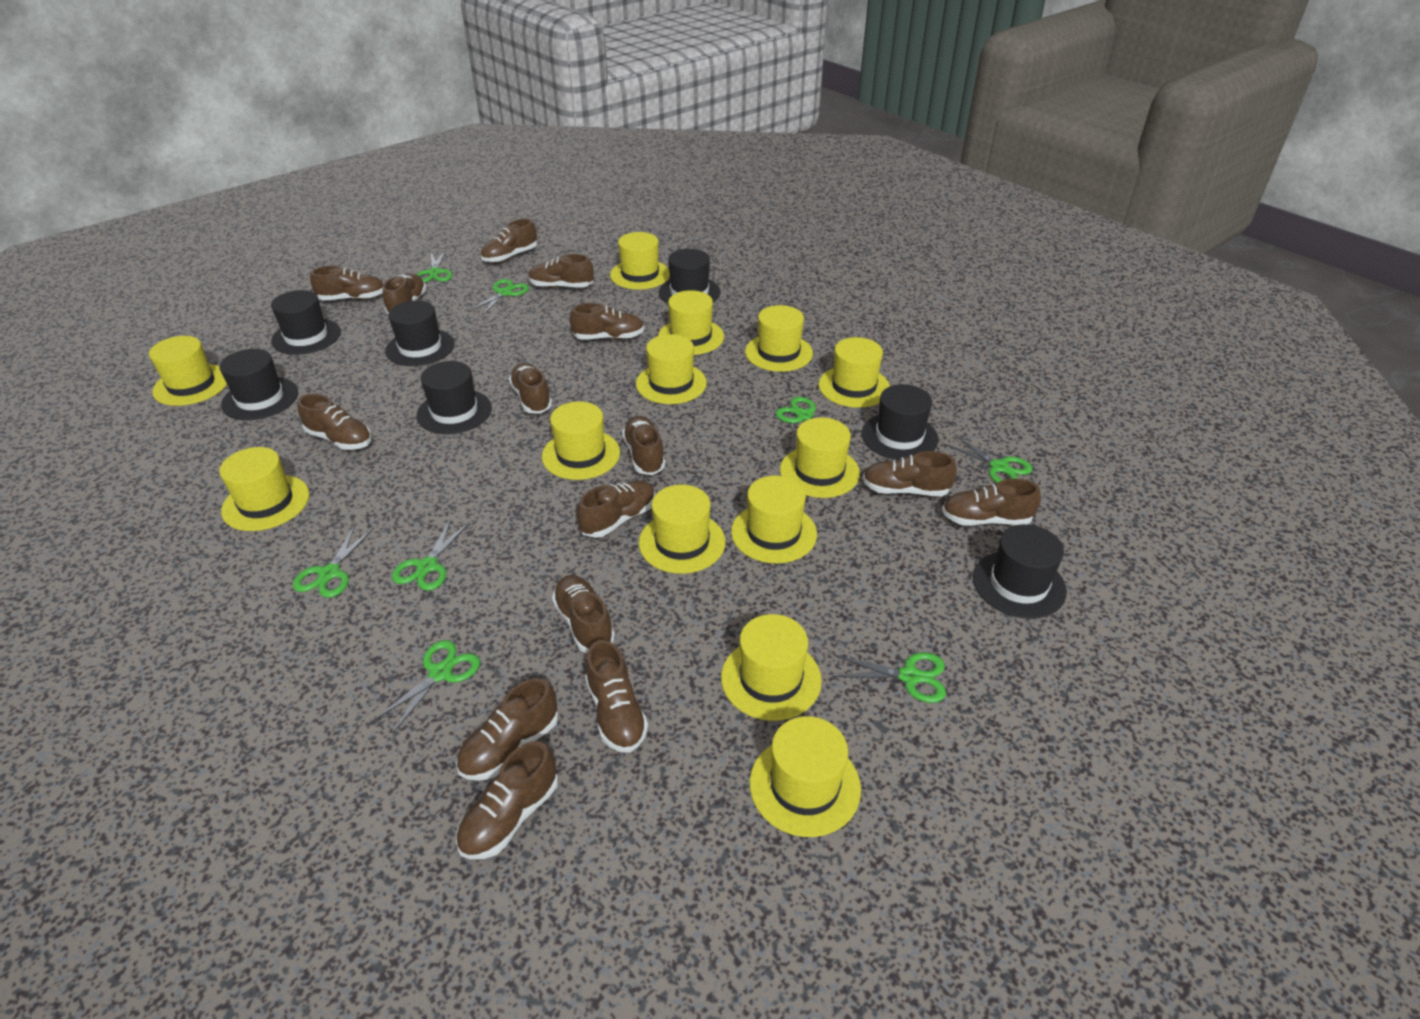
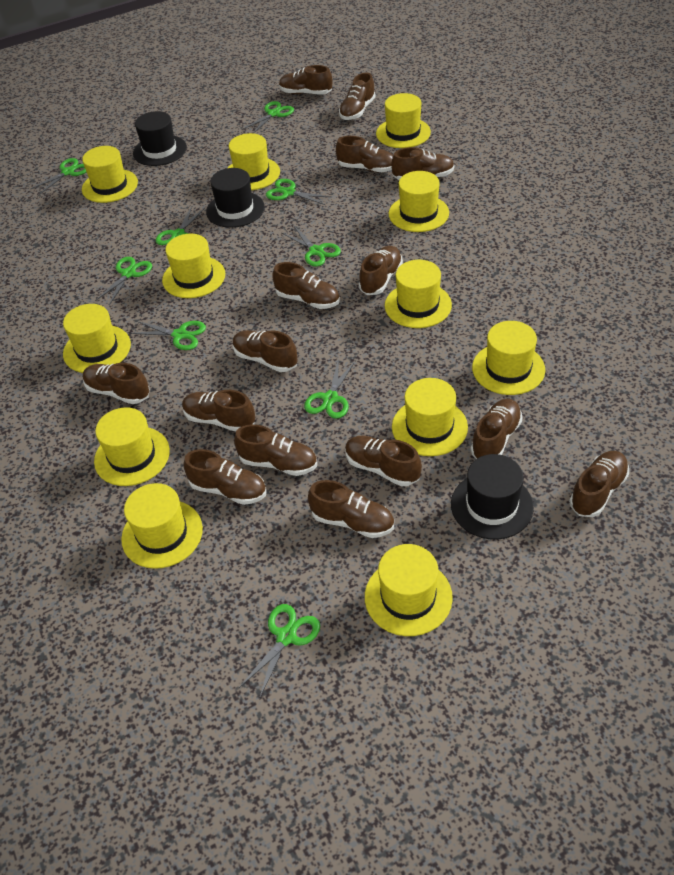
black hat: 7 -> 3
green scissors: 8 -> 9
yellow hat: 13 -> 12

